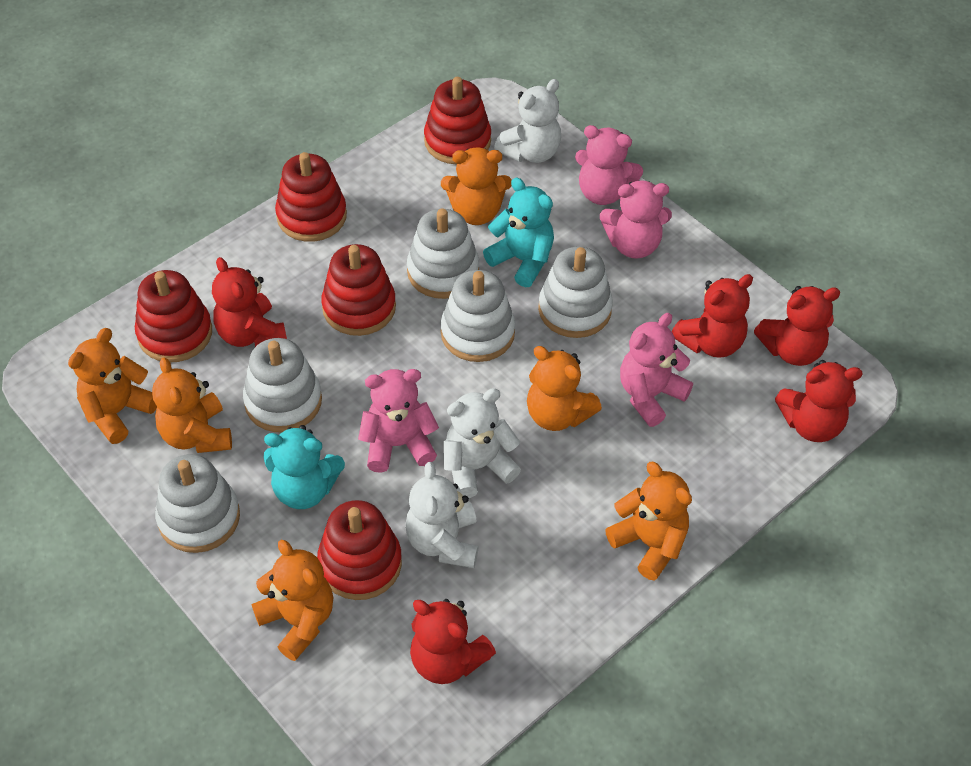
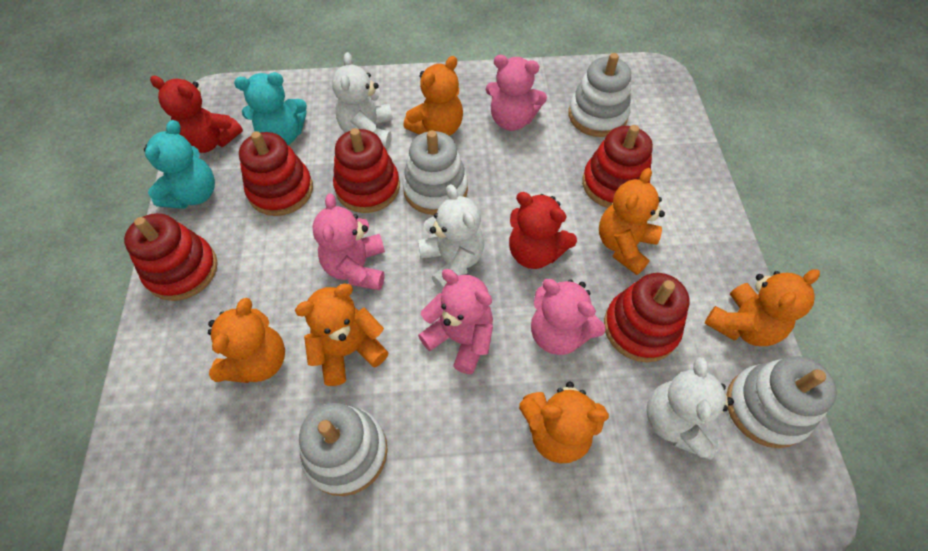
red teddy bear: 5 -> 2
white stacking toy: 5 -> 4

